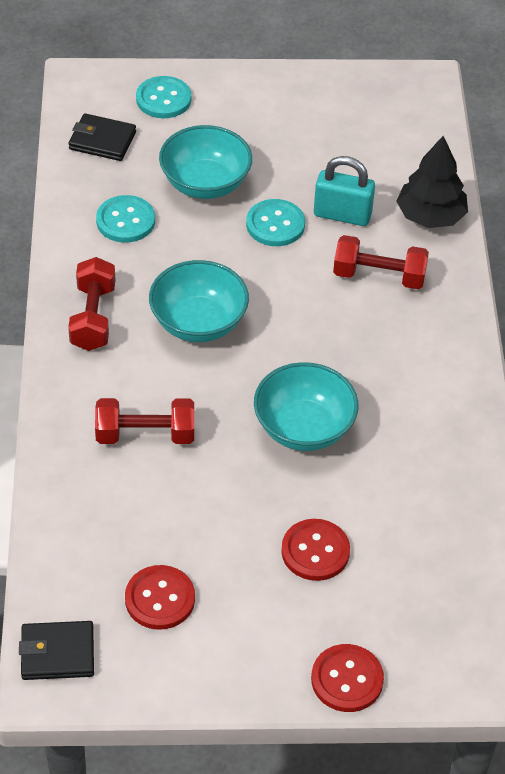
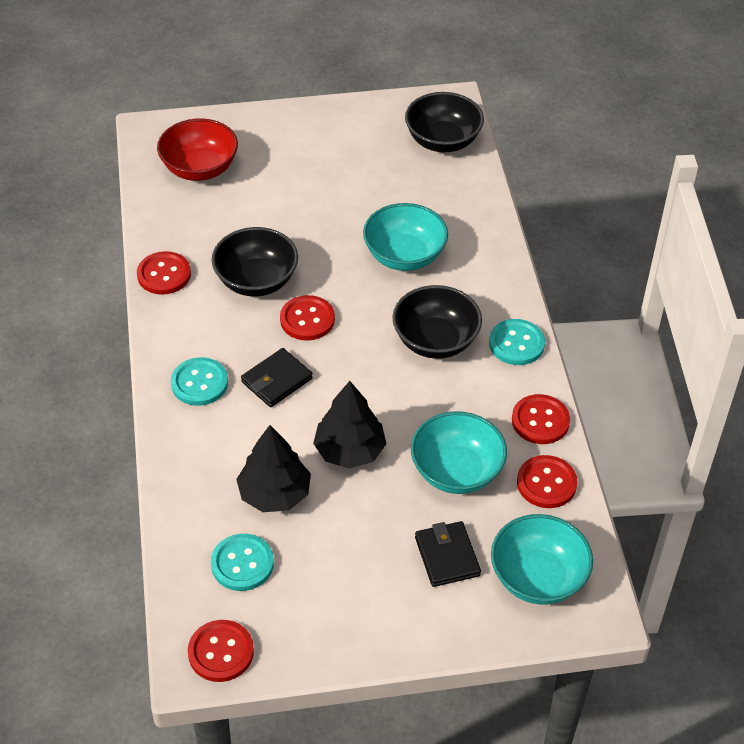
black bowl: 0 -> 3
black tree: 1 -> 2
red bowl: 0 -> 1
red button: 3 -> 5
red dumbbell: 3 -> 0
turquoise padlock: 1 -> 0

